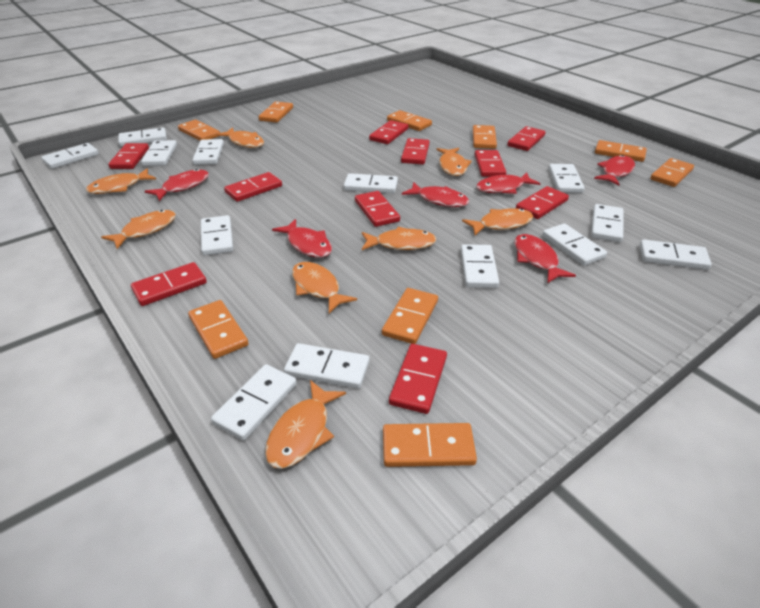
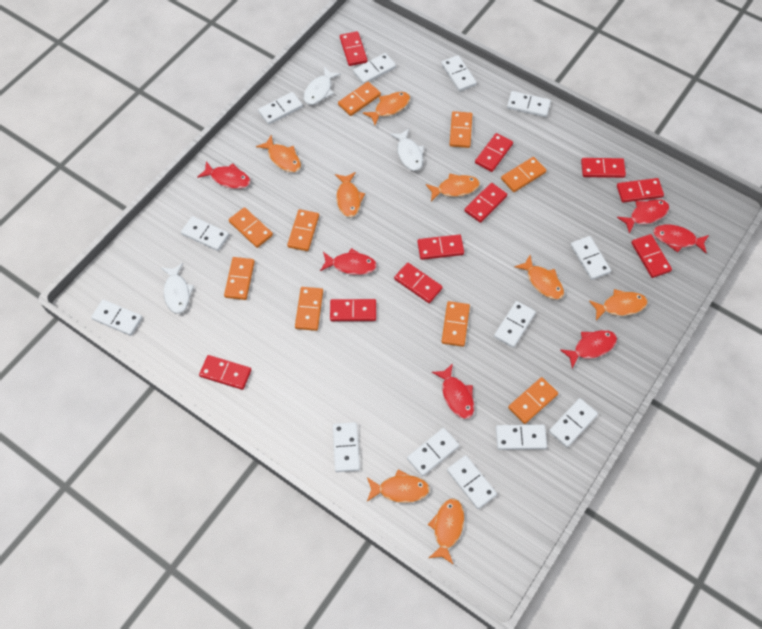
white fish: 0 -> 3

